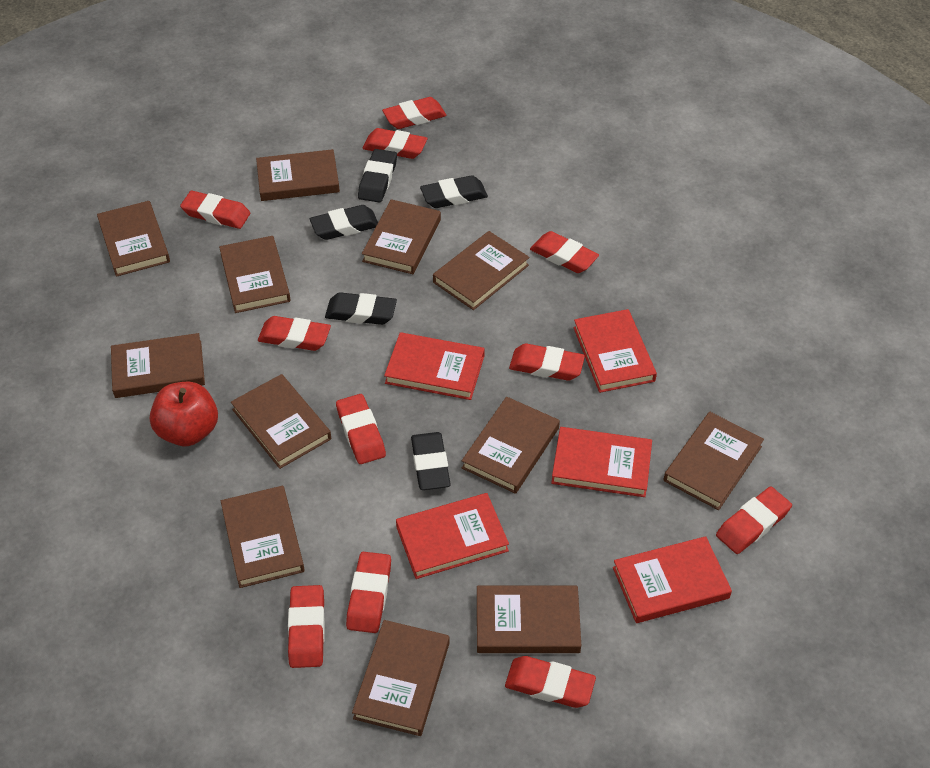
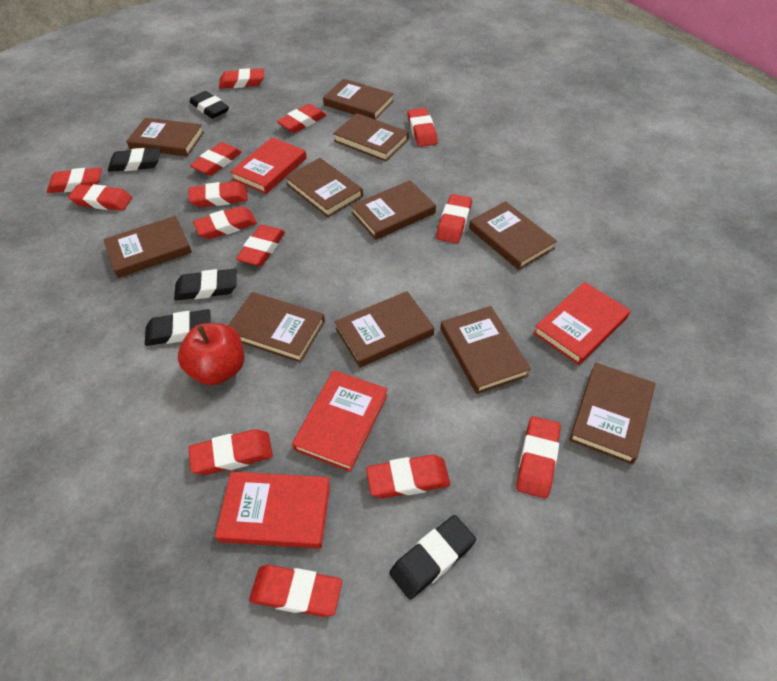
brown book: 12 -> 11
red book: 5 -> 4
red eraser: 11 -> 14

